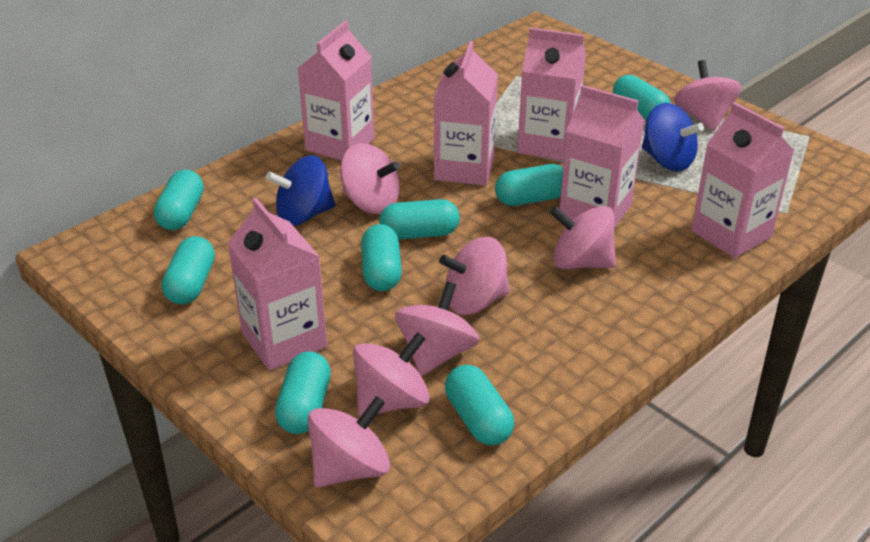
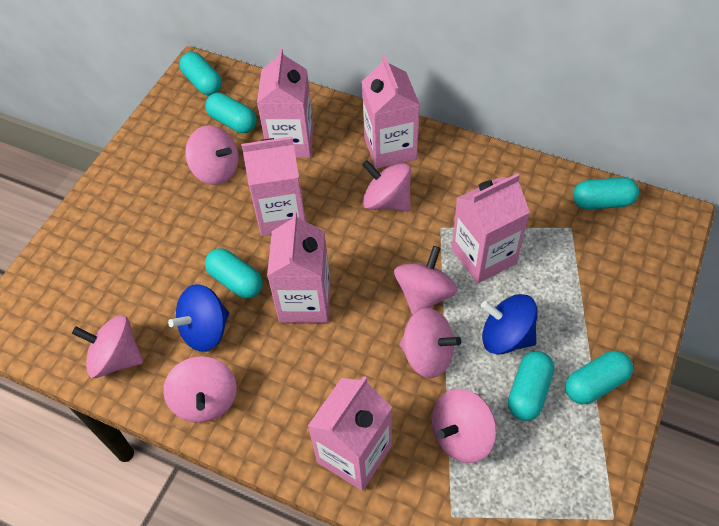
turquoise capsule: 8 -> 6

